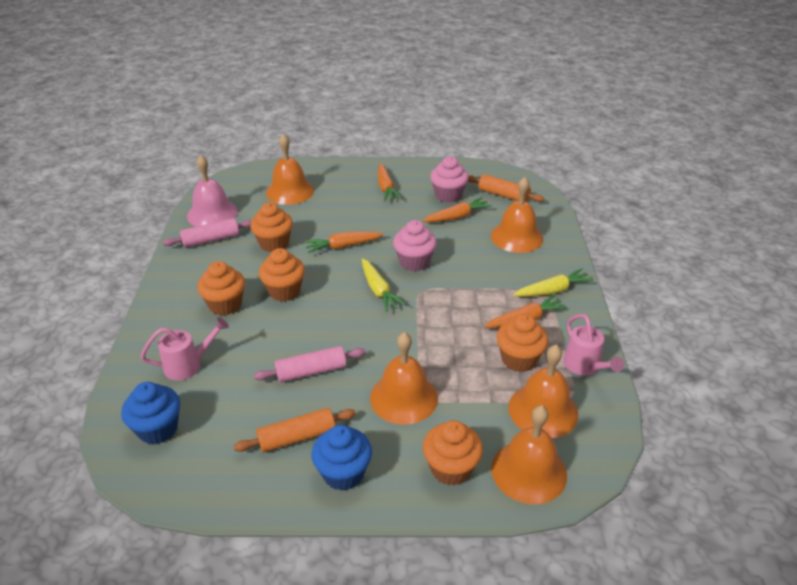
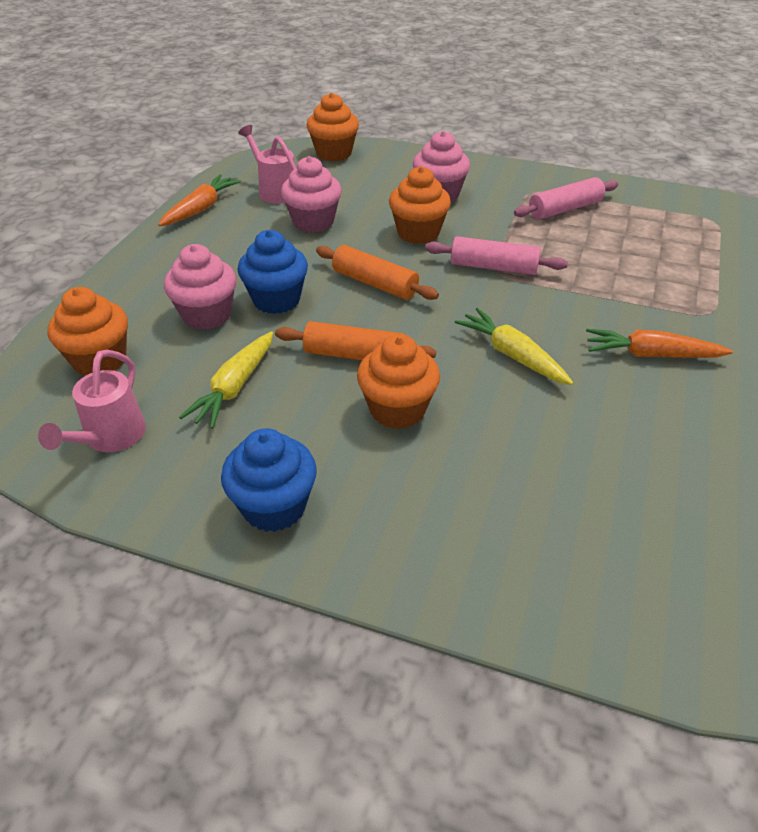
orange bell: 5 -> 0
orange carrot: 4 -> 2
orange cupcake: 5 -> 4
pink bell: 1 -> 0
pink cupcake: 2 -> 3

